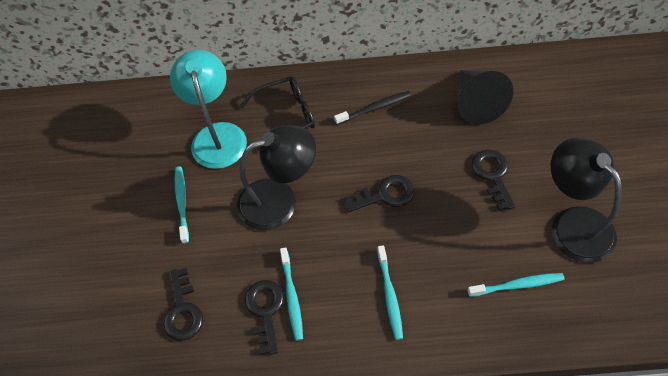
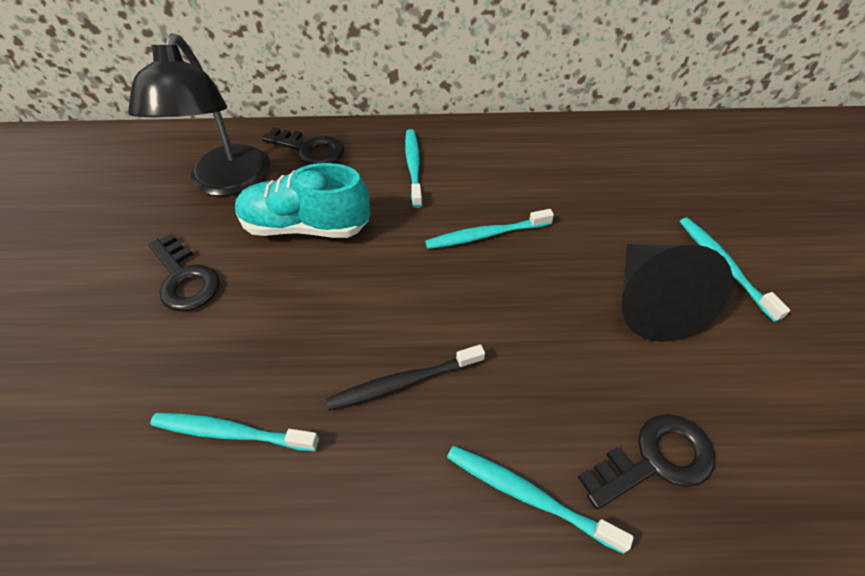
black glasses: 1 -> 0
black key: 4 -> 3
black lamp: 2 -> 1
turquoise lamp: 1 -> 0
turquoise shoe: 0 -> 1
turquoise toothbrush: 4 -> 5

